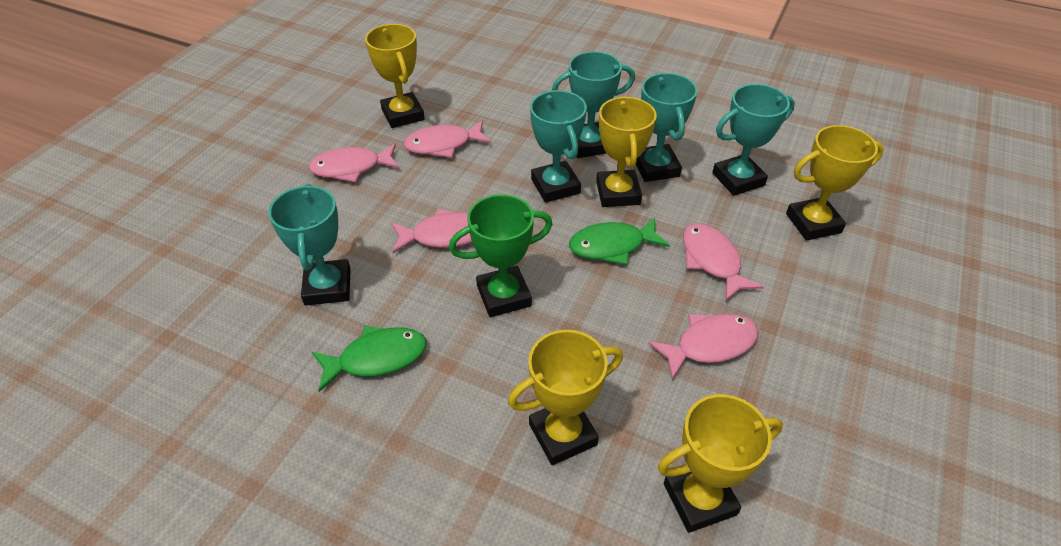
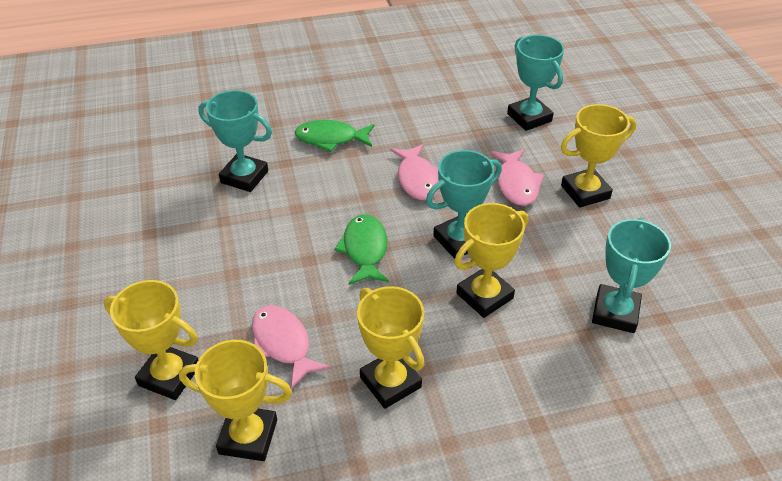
green trophy: 1 -> 0
pink fish: 5 -> 3
turquoise trophy: 5 -> 4

